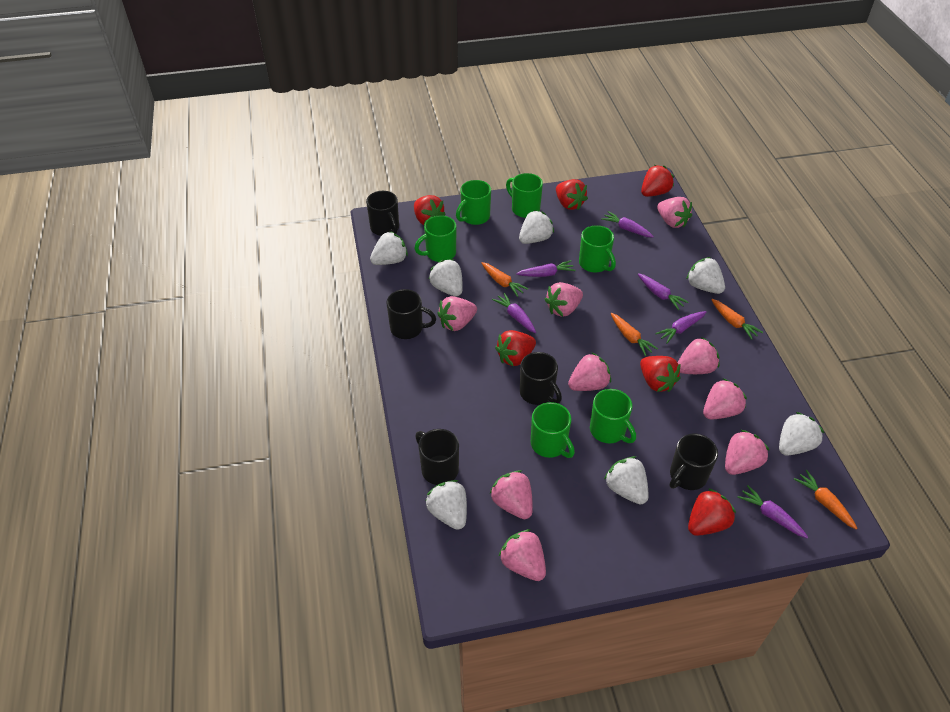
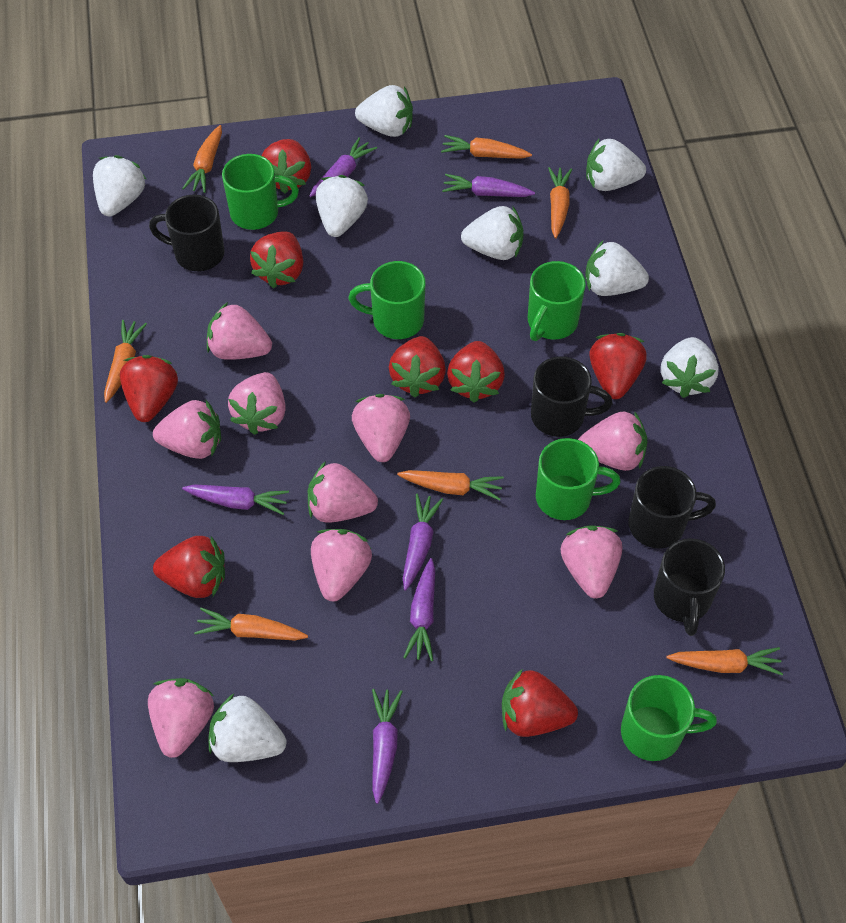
black mug: 5 -> 4
green mug: 6 -> 5
orange carrot: 4 -> 7
red strawberry: 6 -> 8
white strawberry: 7 -> 8

